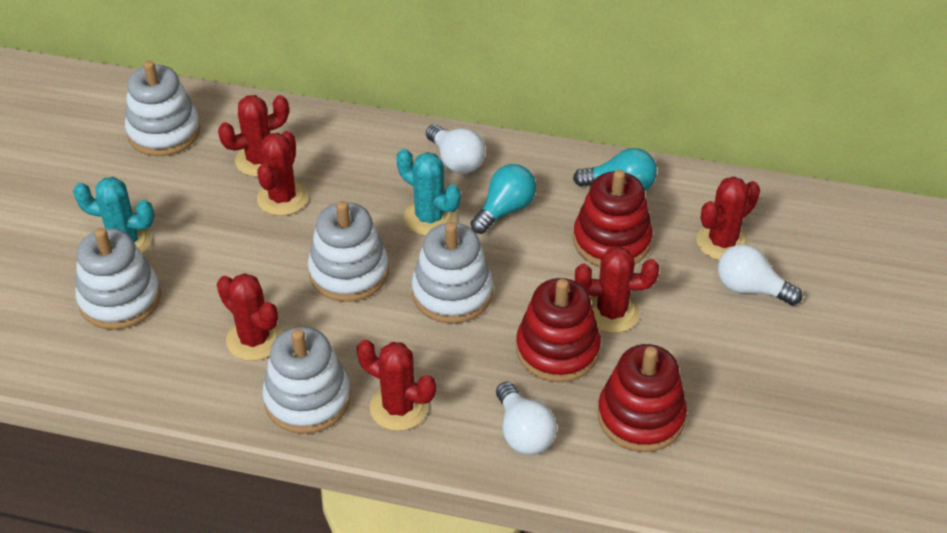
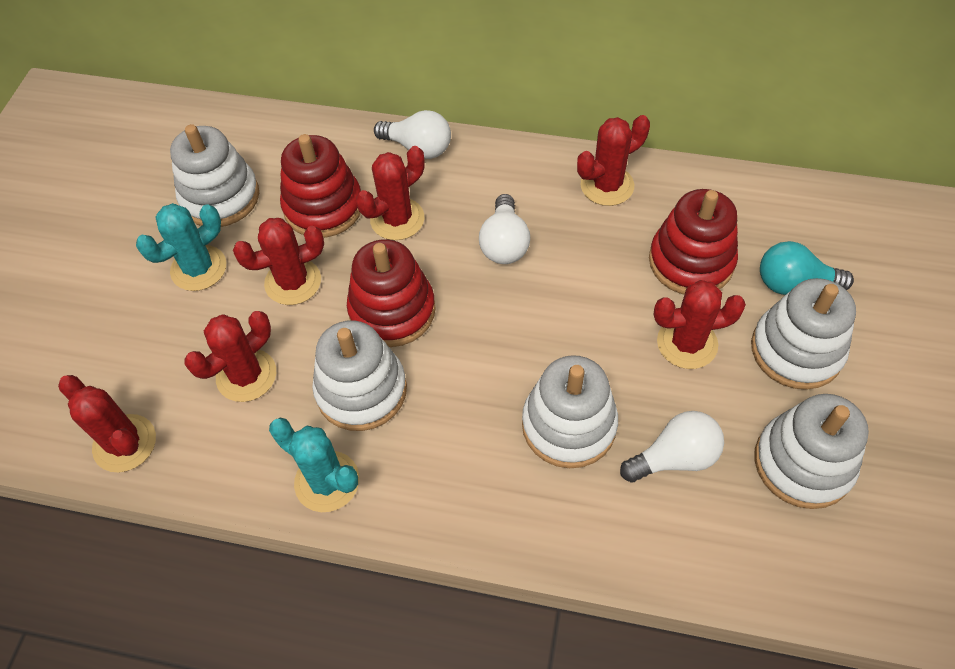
turquoise light bulb: 2 -> 1

